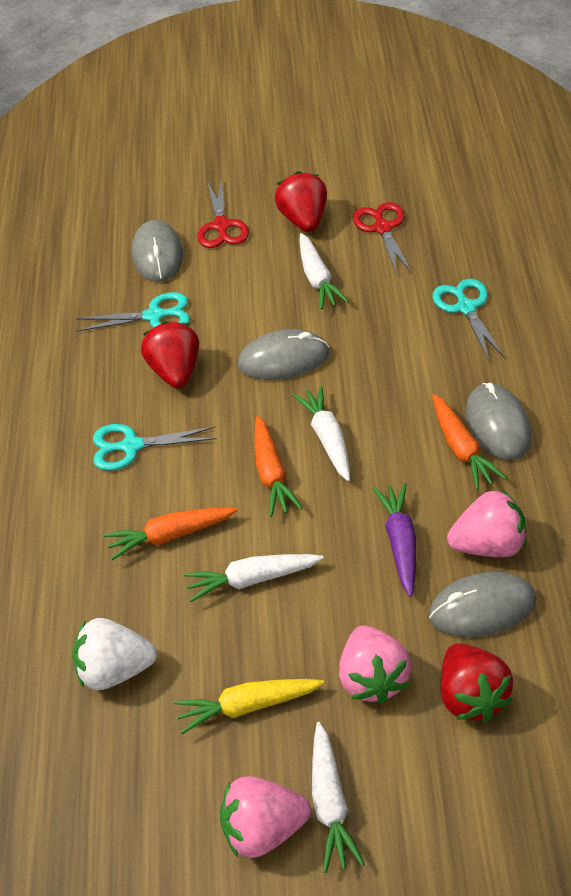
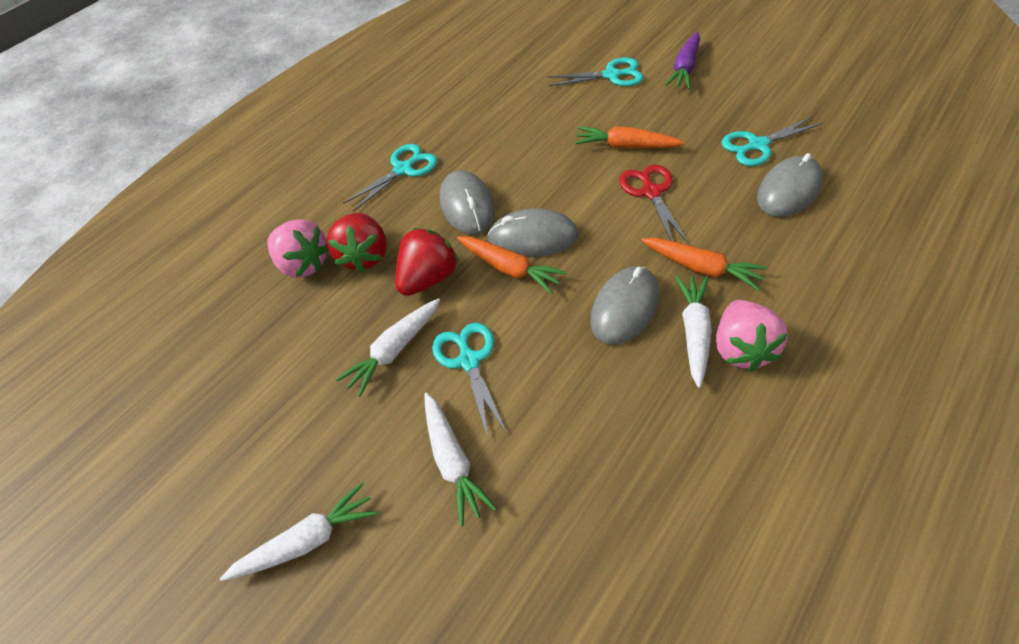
pink strawberry: 3 -> 2
red scissors: 2 -> 1
red strawberry: 3 -> 2
turquoise scissors: 3 -> 4
white strawberry: 1 -> 0
yellow carrot: 1 -> 0

